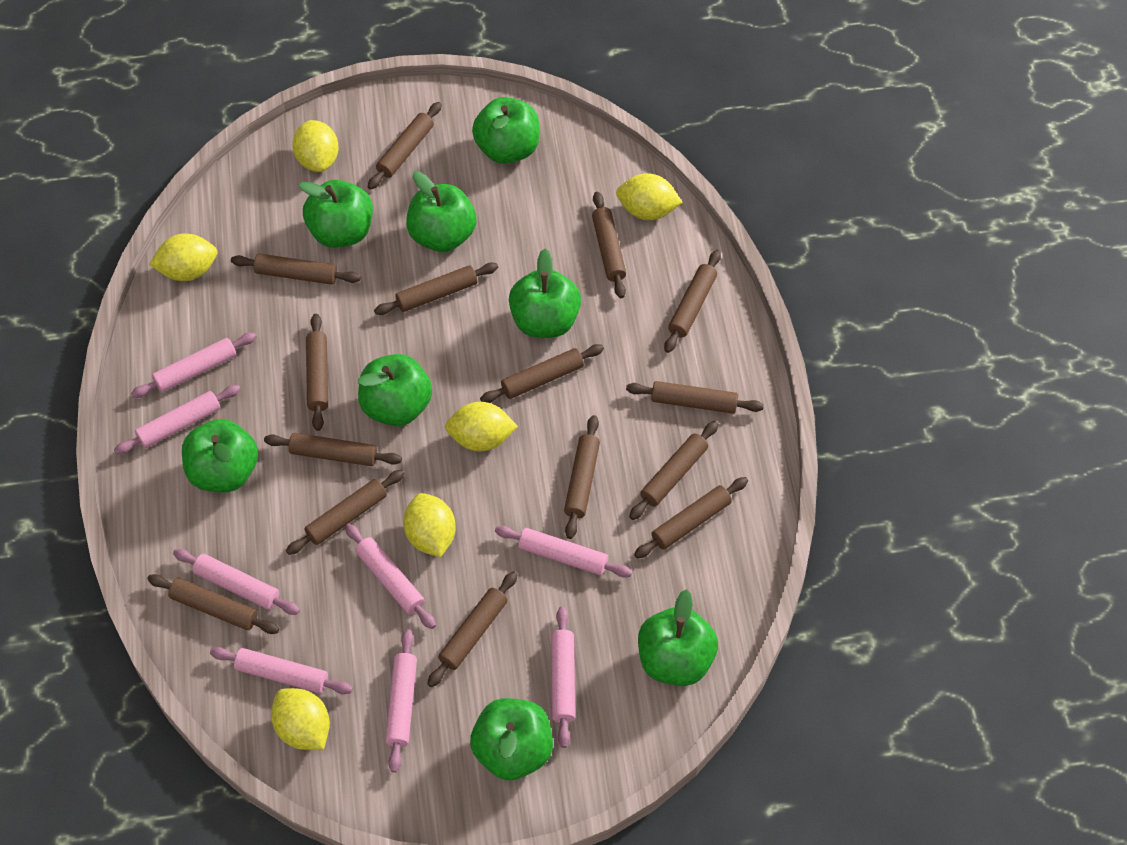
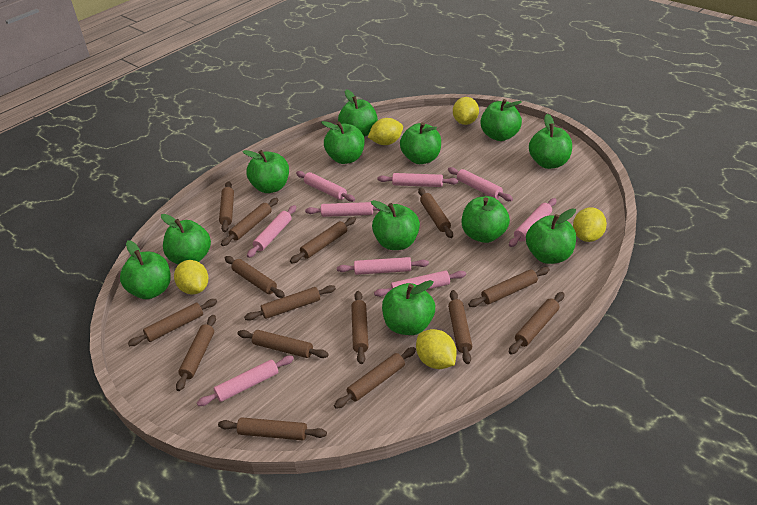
green apple: 8 -> 12
pink rolling pin: 8 -> 9
yellow lemon: 6 -> 5

